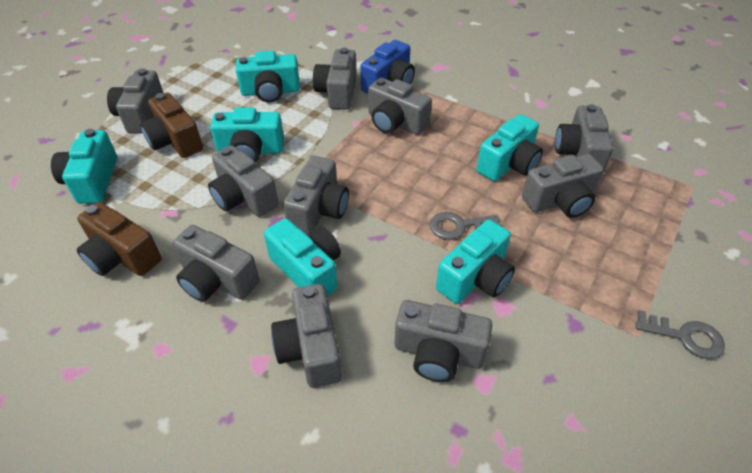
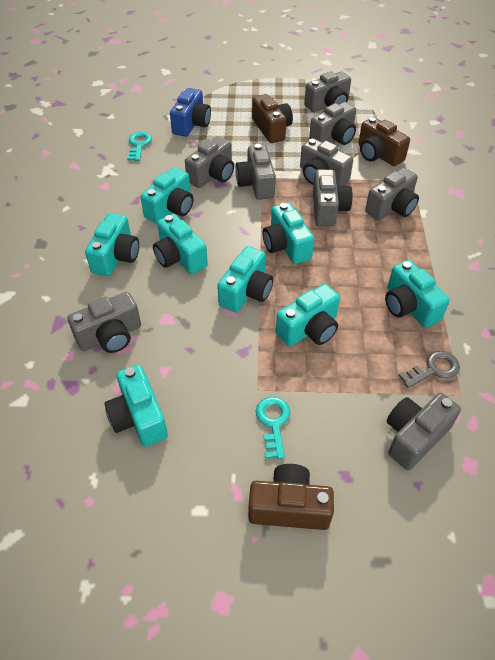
brown camera: 2 -> 3
grey camera: 10 -> 9
grey key: 2 -> 1
turquoise camera: 6 -> 8
turquoise key: 0 -> 2

